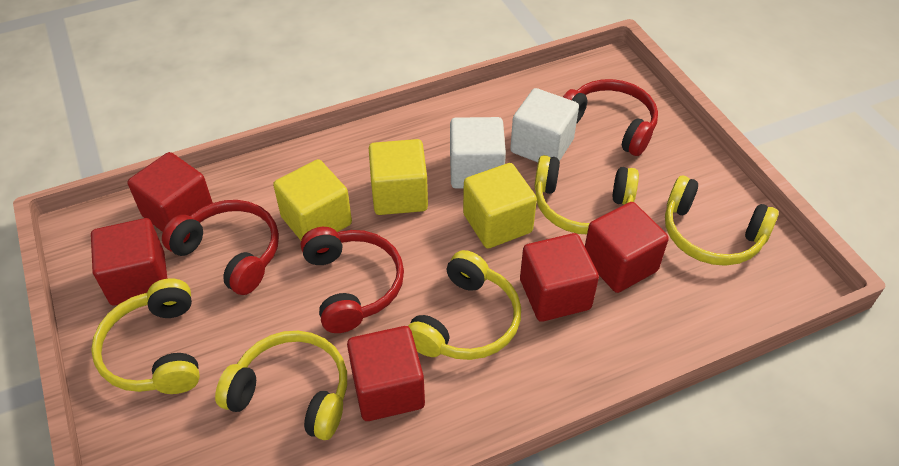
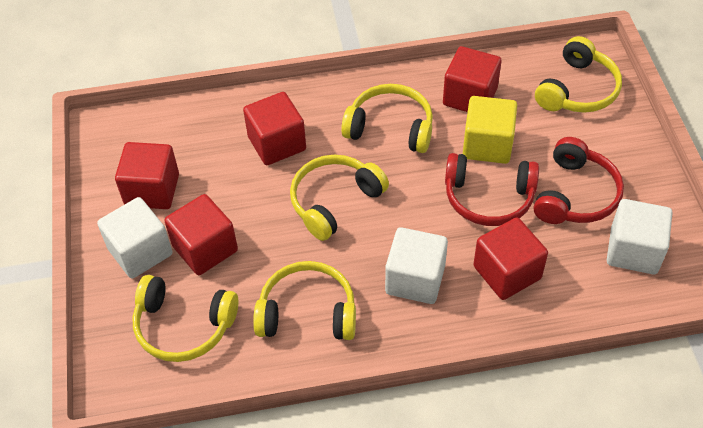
red headphones: 3 -> 2
white cube: 2 -> 3
yellow cube: 3 -> 1

